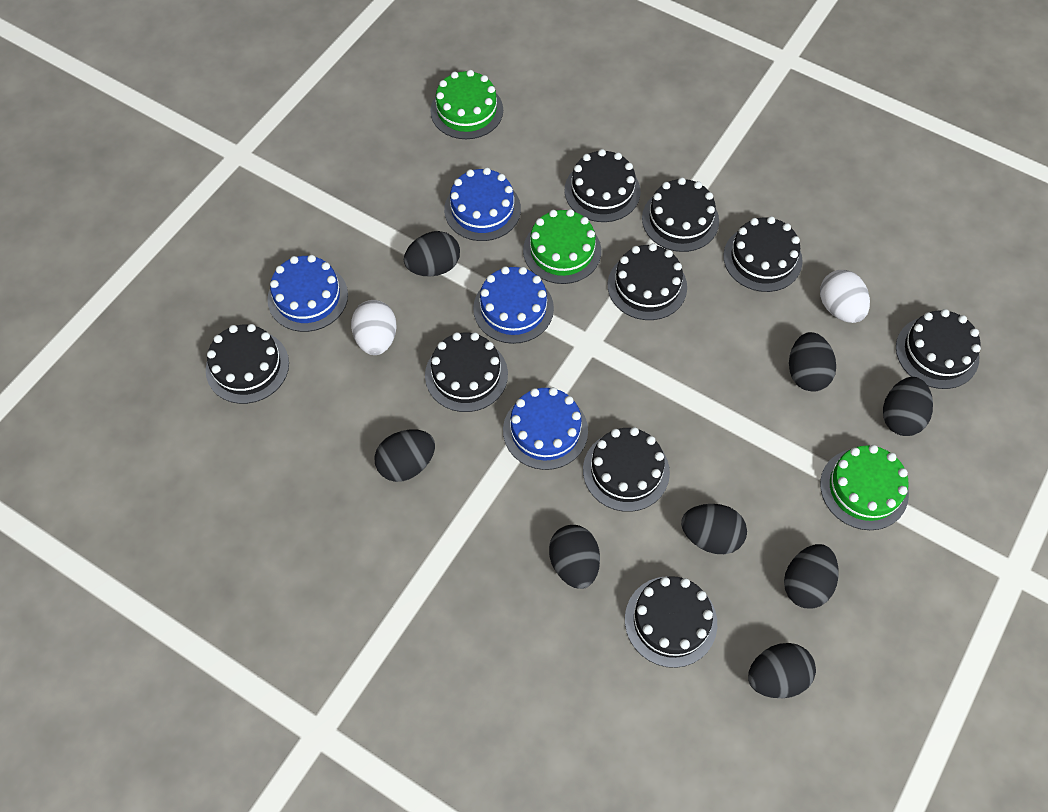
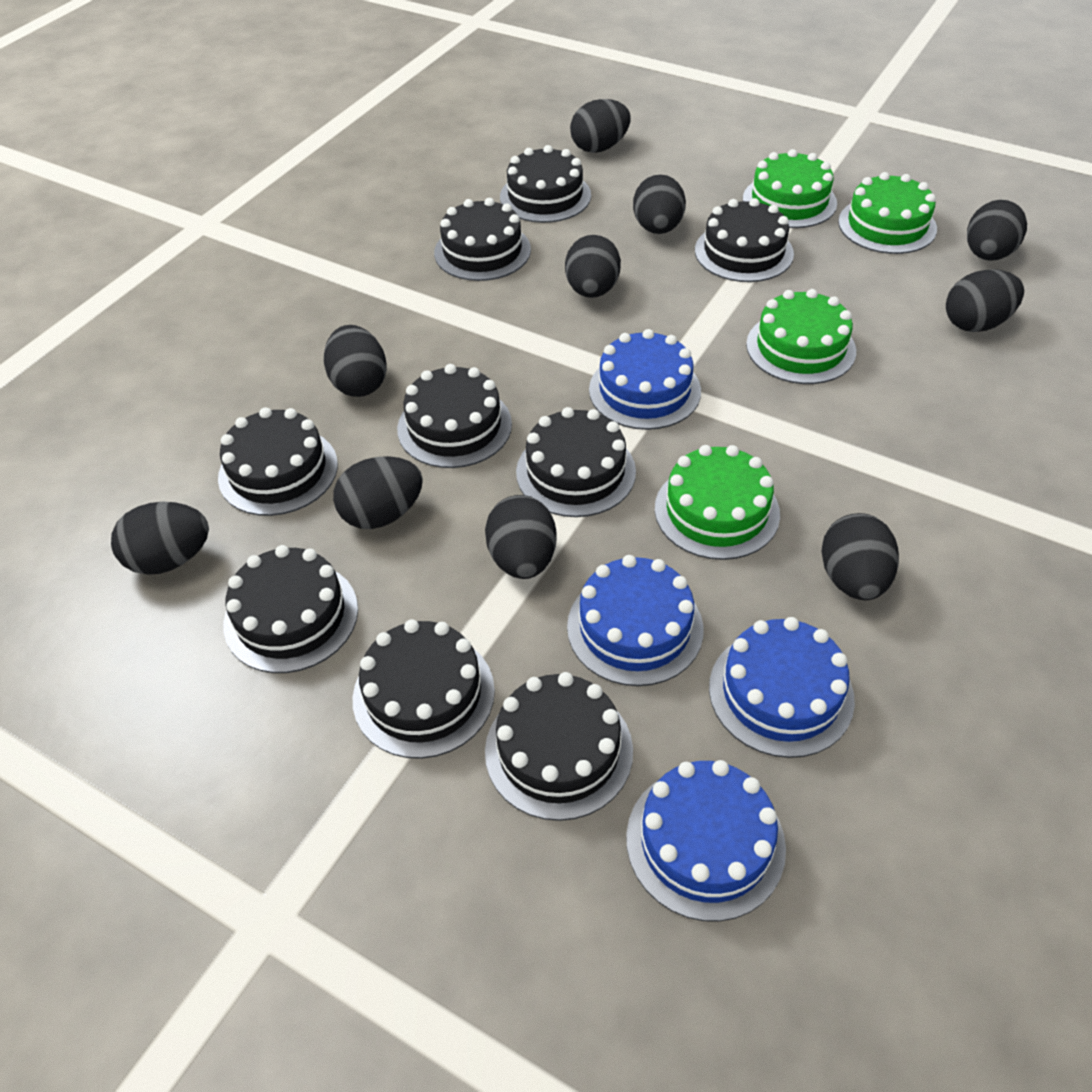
black egg: 8 -> 10
green cake: 3 -> 4
white egg: 2 -> 0

